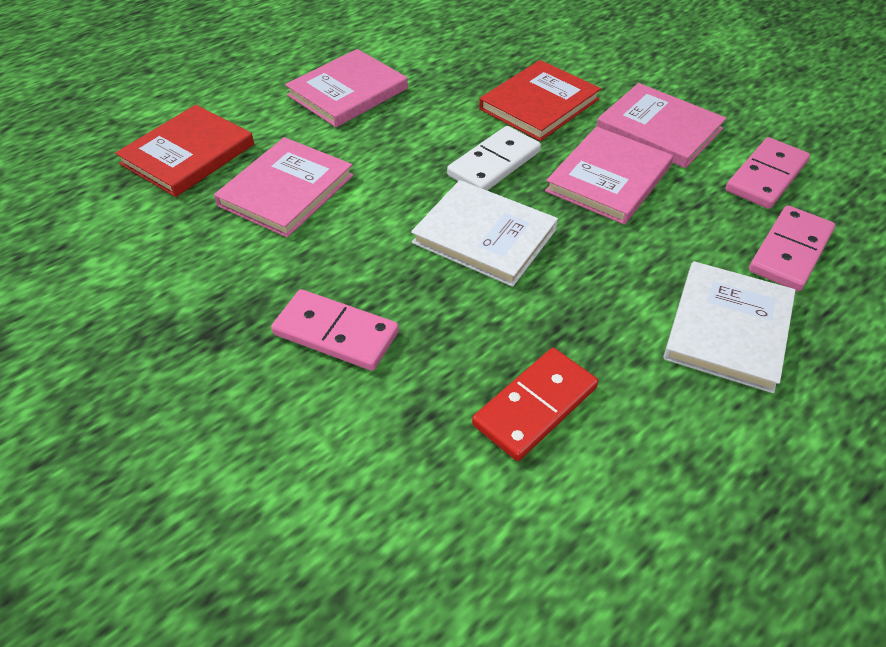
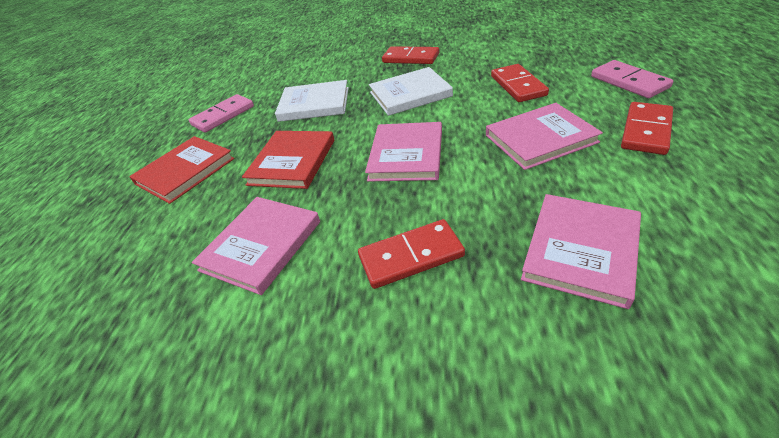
pink domino: 3 -> 2
red domino: 1 -> 4
white domino: 1 -> 0

